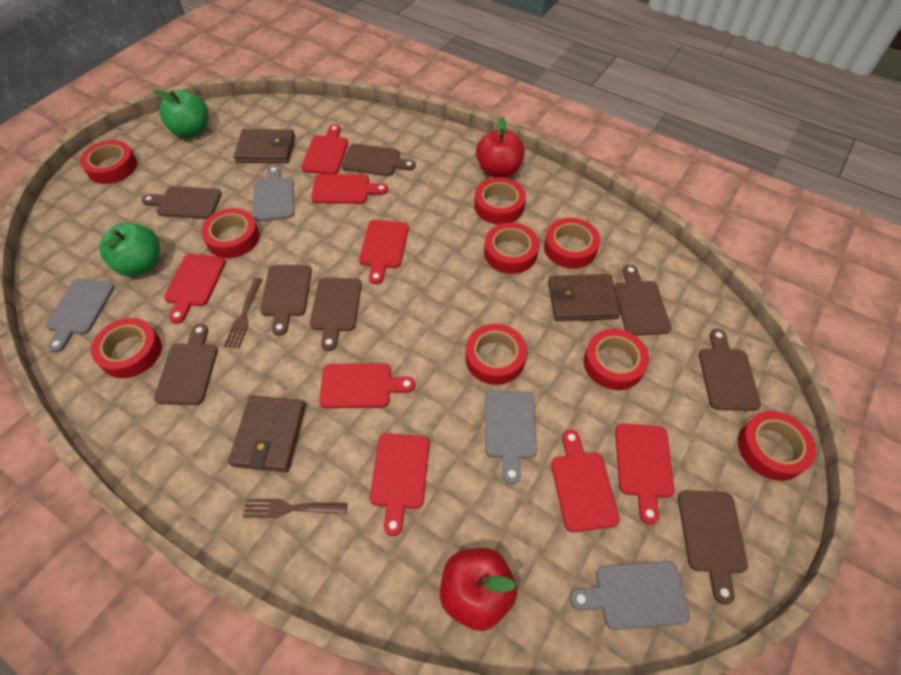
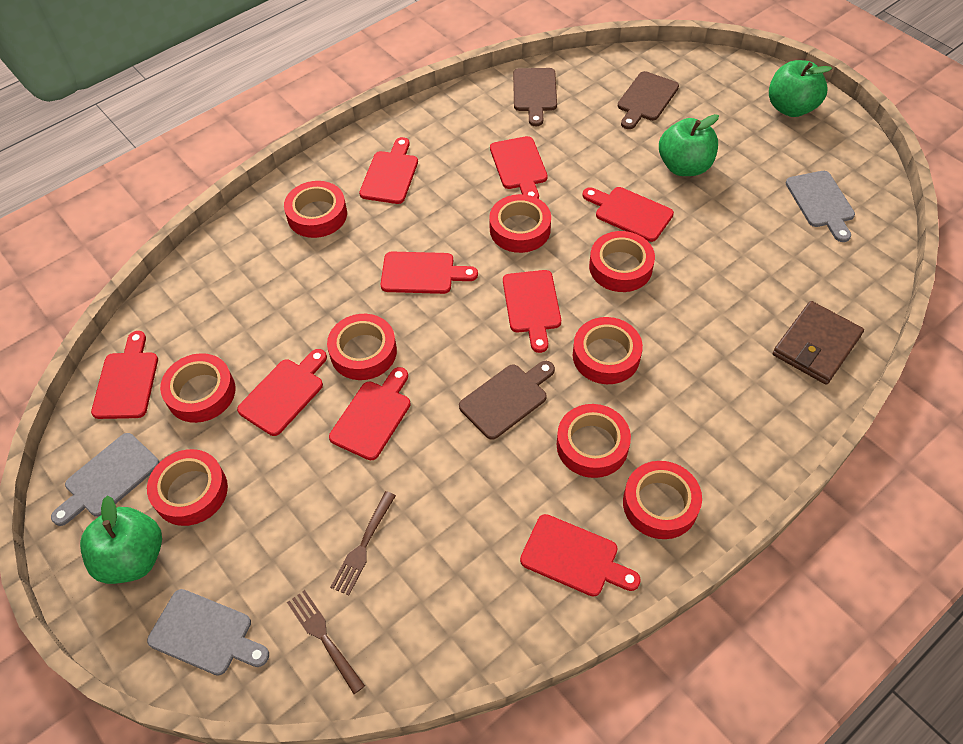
brown cutting board: 8 -> 3
brown wallet: 3 -> 1
green apple: 2 -> 3
grey cutting board: 4 -> 3
red apple: 2 -> 0
red cutting board: 8 -> 9

